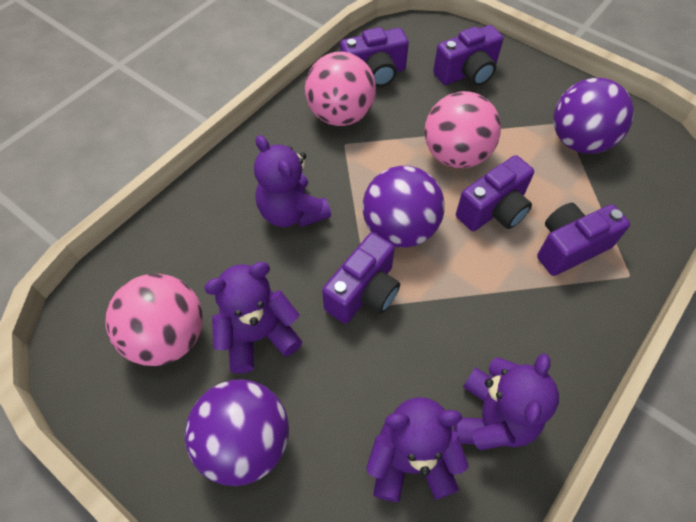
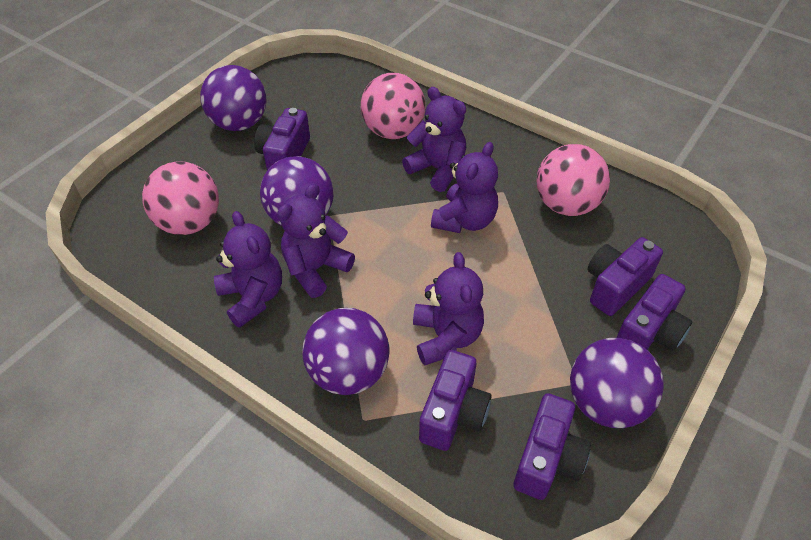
purple ball: 3 -> 4
purple teddy bear: 4 -> 5

